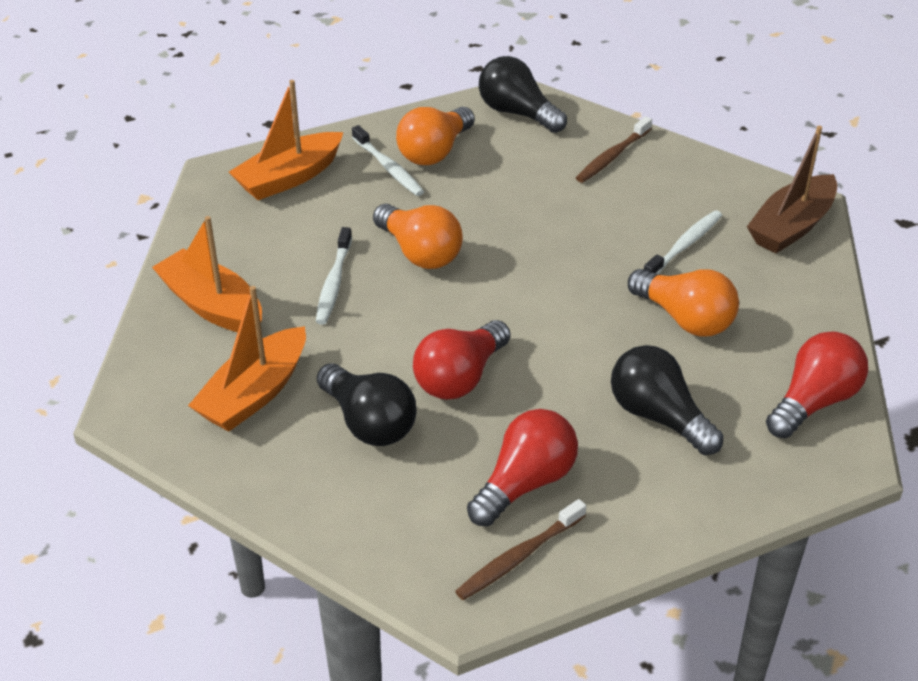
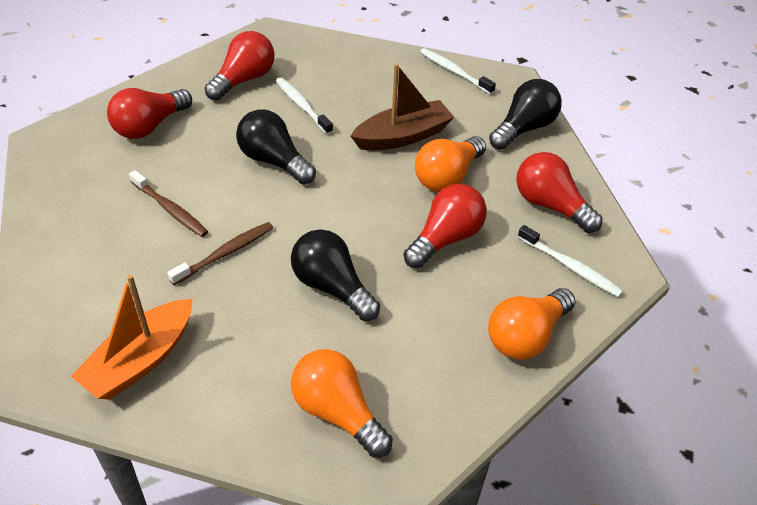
orange boat: 3 -> 1
red light bulb: 3 -> 4

